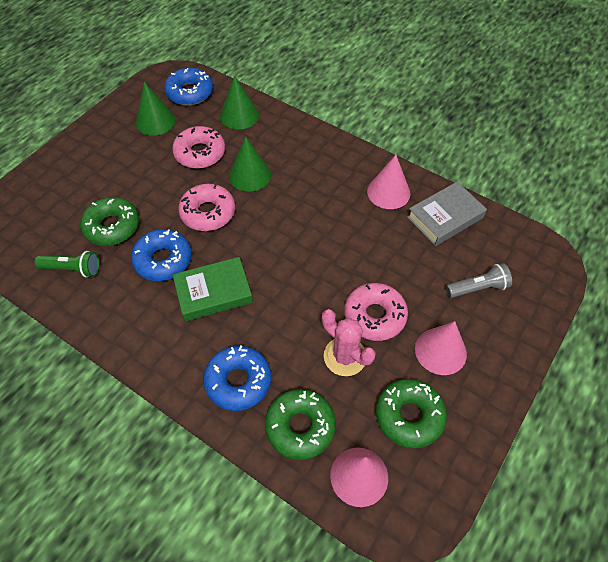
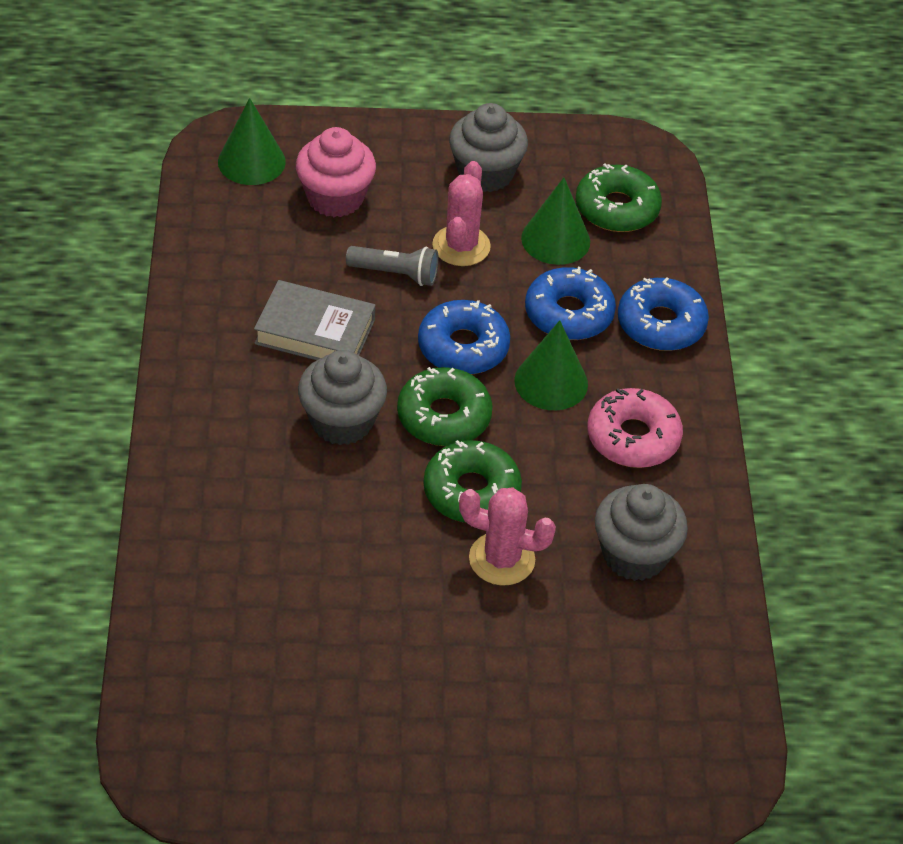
green book: 1 -> 0
green flashlight: 1 -> 0
grey cupcake: 0 -> 3
pink cactus: 1 -> 2
pink cone: 3 -> 0
pink cupcake: 0 -> 1
pink donut: 3 -> 1

